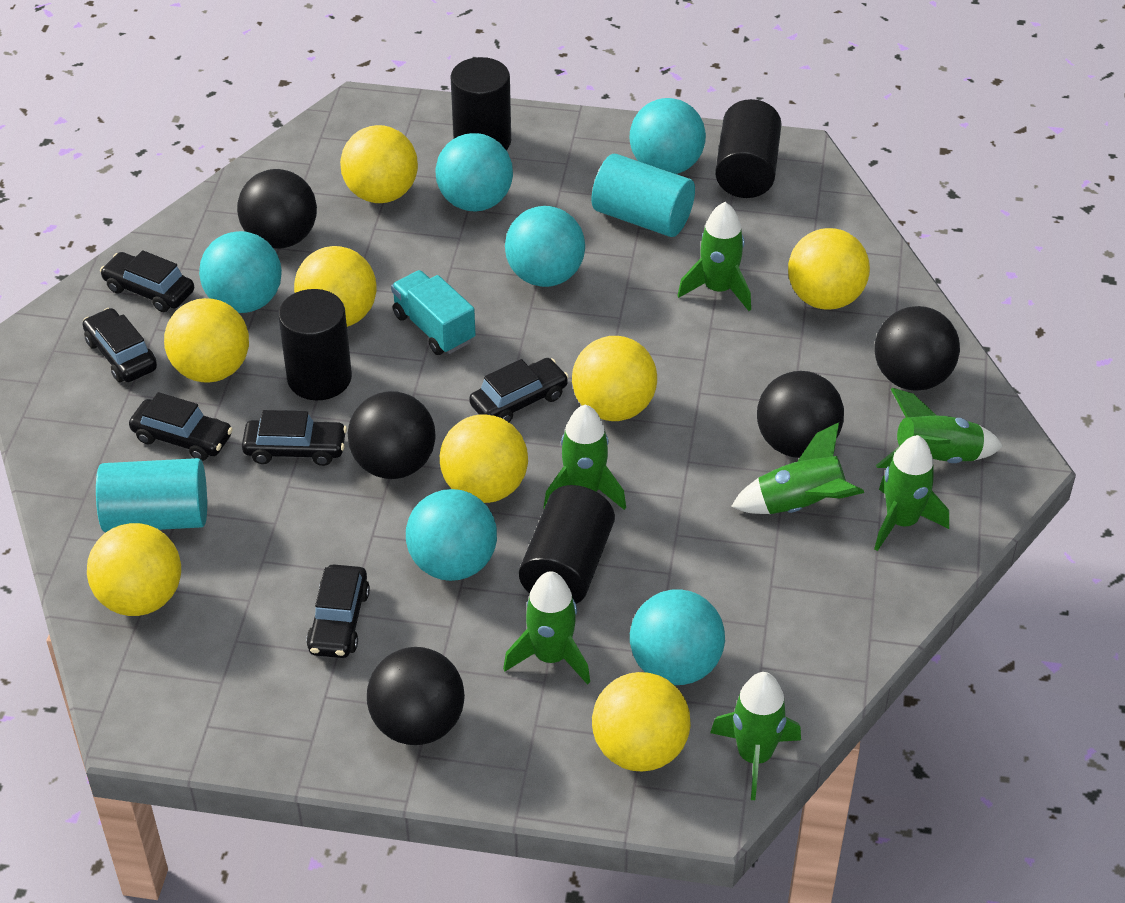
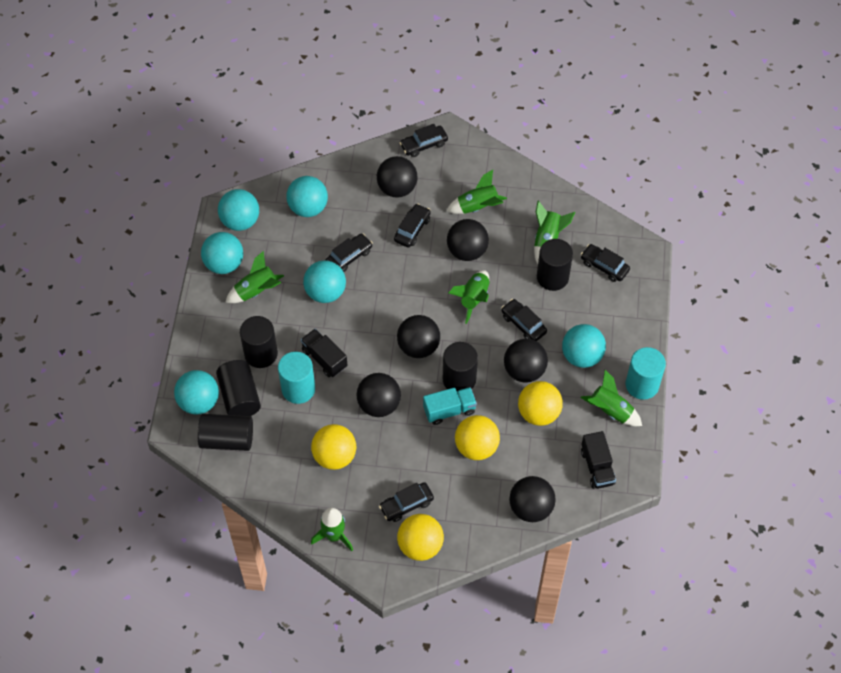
black ball: 5 -> 6
black cylinder: 4 -> 5
black truck: 0 -> 2
green rocket: 7 -> 6
yellow ball: 8 -> 4

